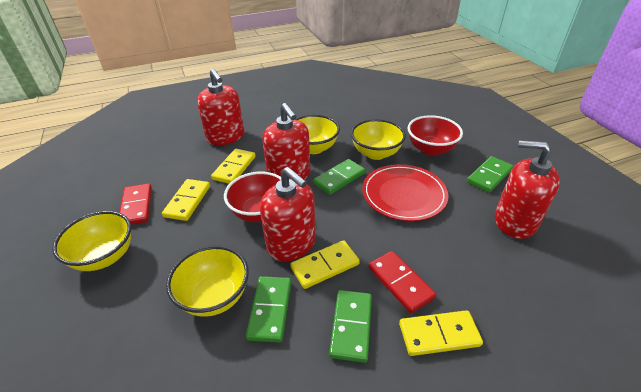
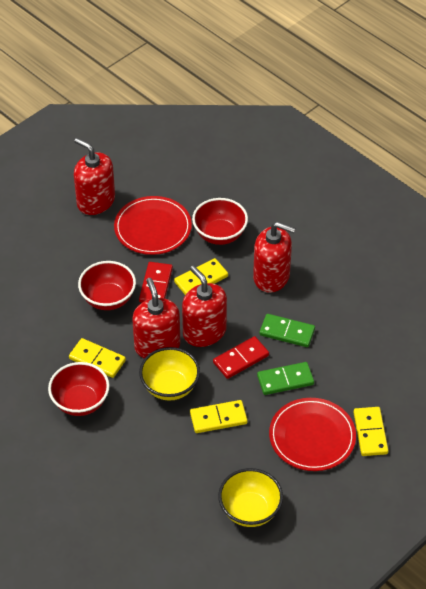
green domino: 4 -> 2
red bowl: 2 -> 3
red plate: 1 -> 2
yellow bowl: 4 -> 2

